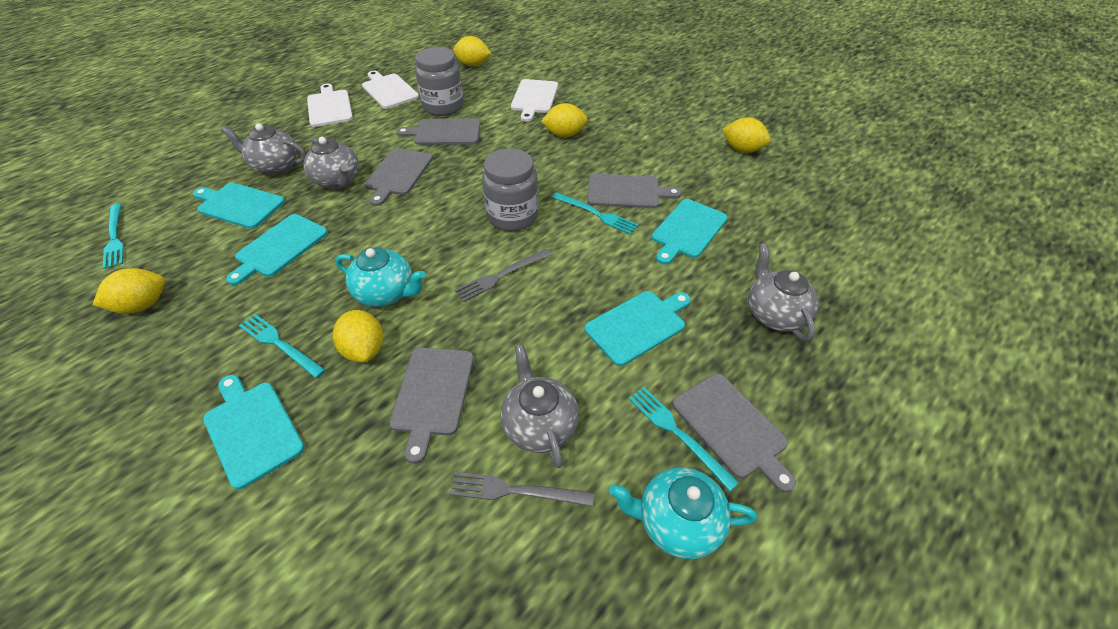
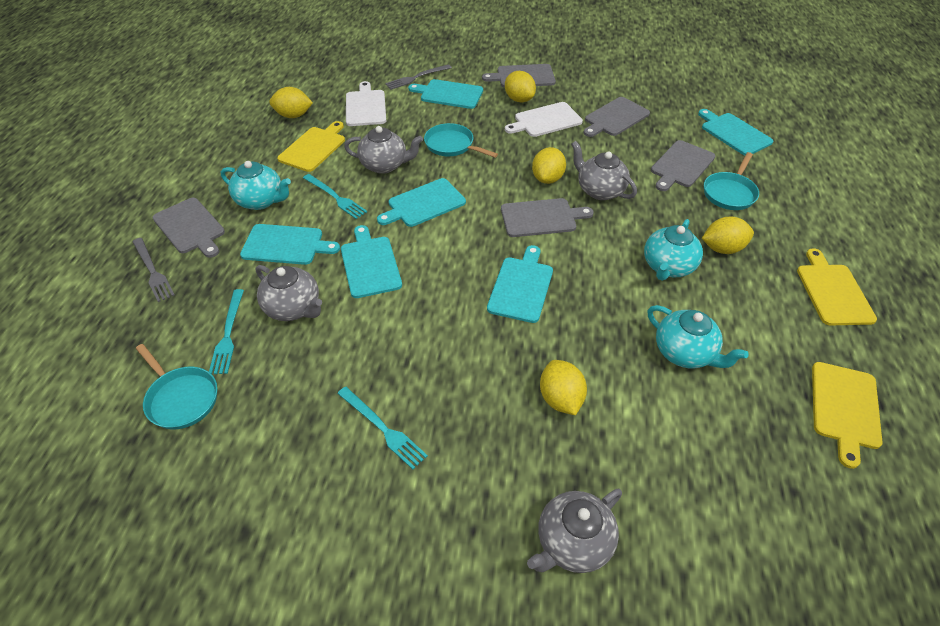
grey jar: 2 -> 0
turquoise cutting board: 5 -> 6
turquoise fork: 4 -> 3
turquoise pan: 0 -> 3
turquoise teapot: 2 -> 3
white cutting board: 3 -> 2
yellow cutting board: 0 -> 3

